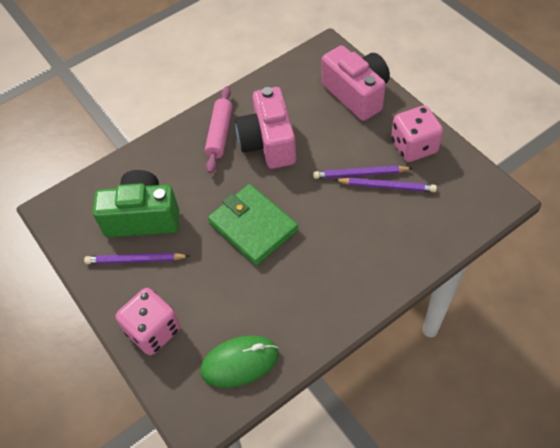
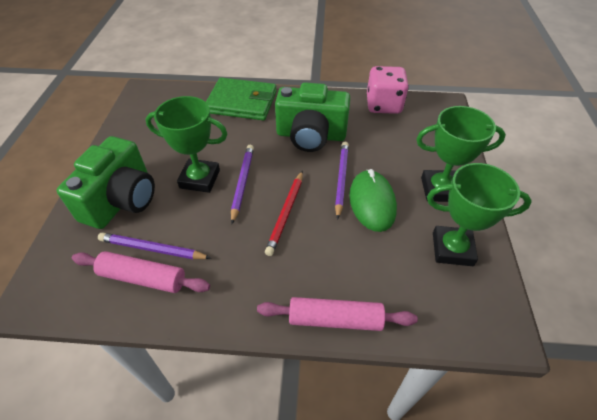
green camera: 1 -> 2
green trophy: 0 -> 3
pink camera: 2 -> 0
pink dice: 2 -> 1
pink rolling pin: 1 -> 2
red pencil: 0 -> 1

